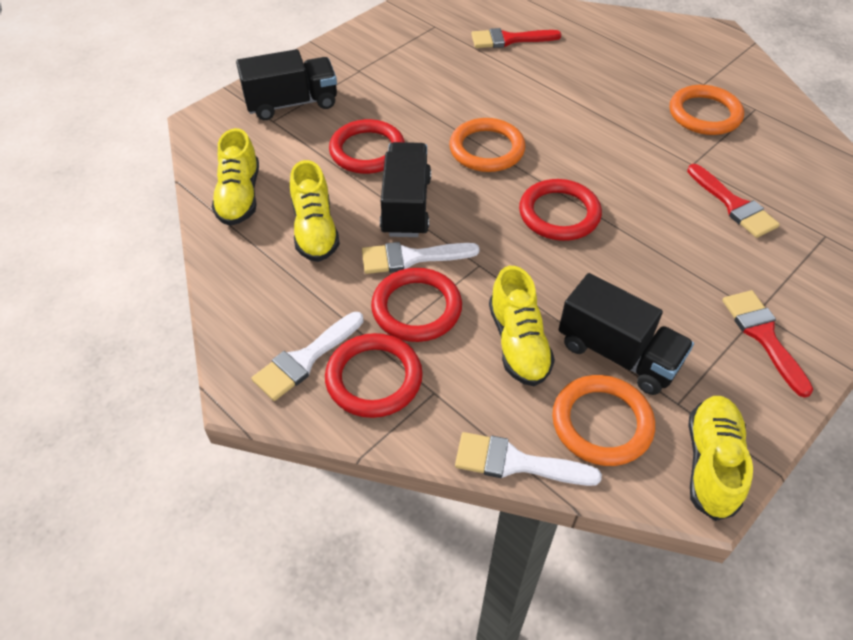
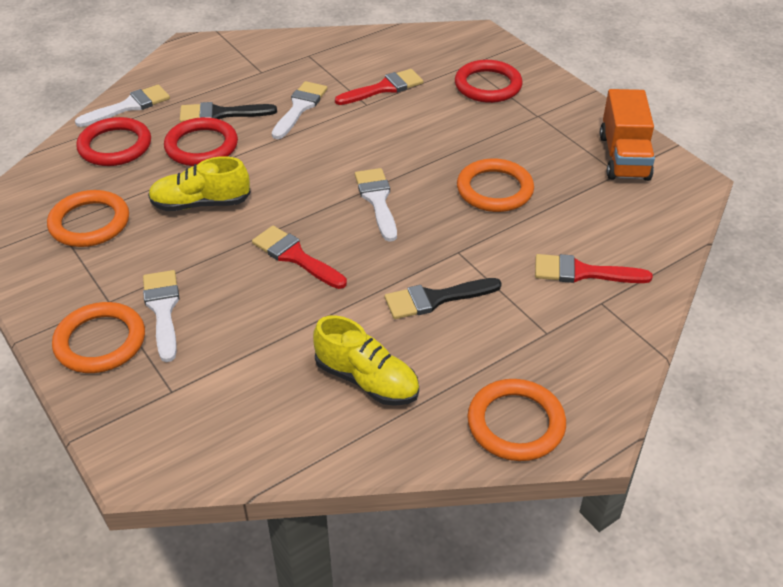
black brush: 0 -> 2
black truck: 3 -> 0
orange ring: 3 -> 4
orange truck: 0 -> 1
red ring: 4 -> 3
white brush: 3 -> 4
yellow shoe: 4 -> 2

